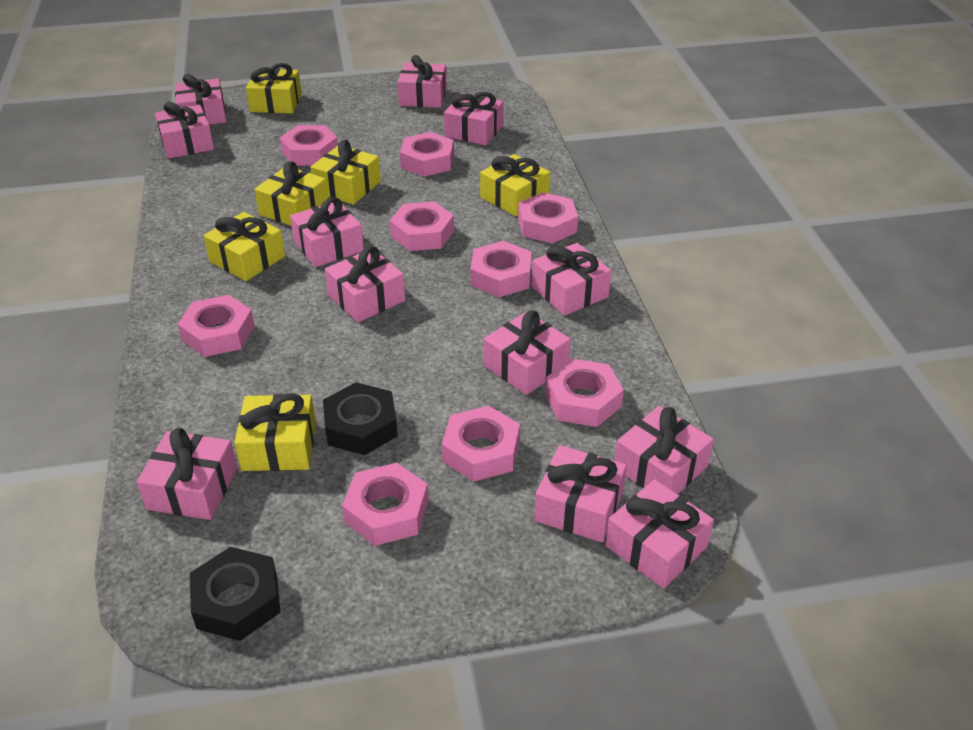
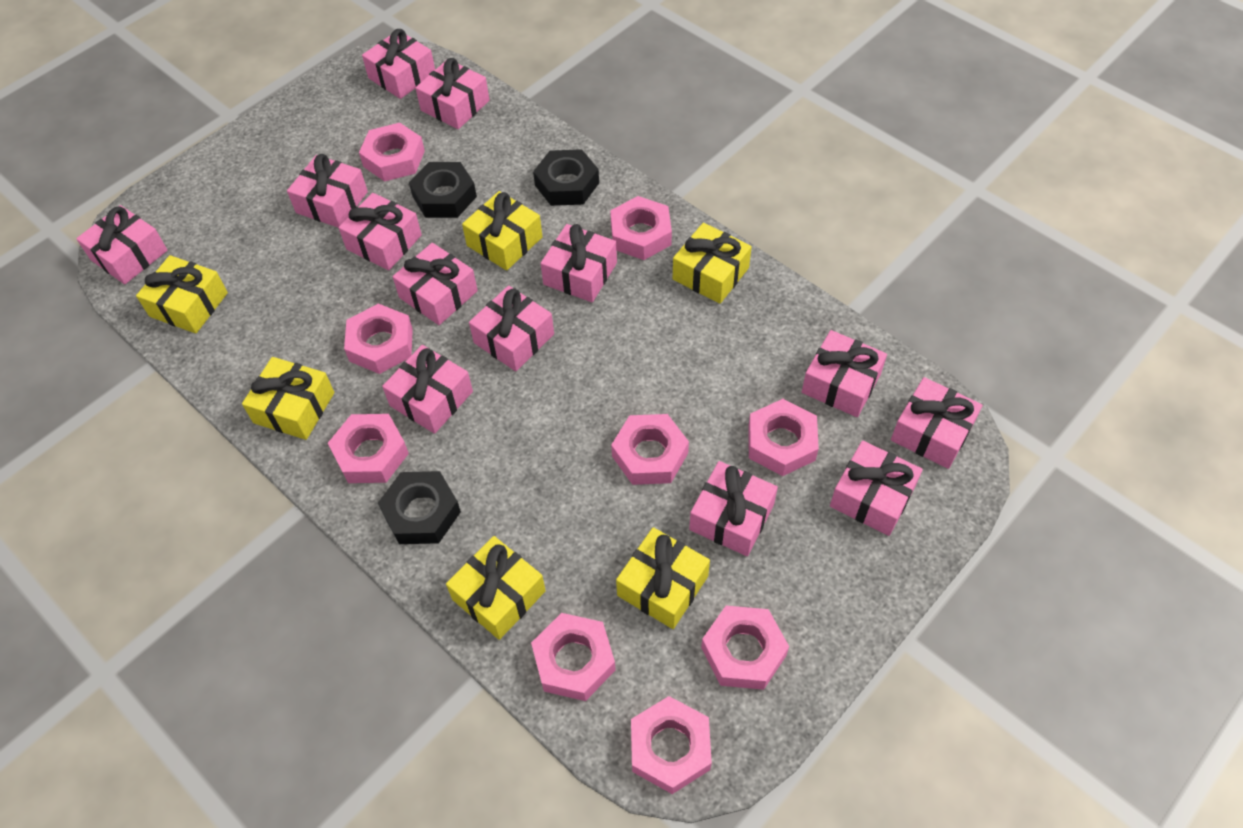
black nut: 2 -> 3
pink gift: 12 -> 13

